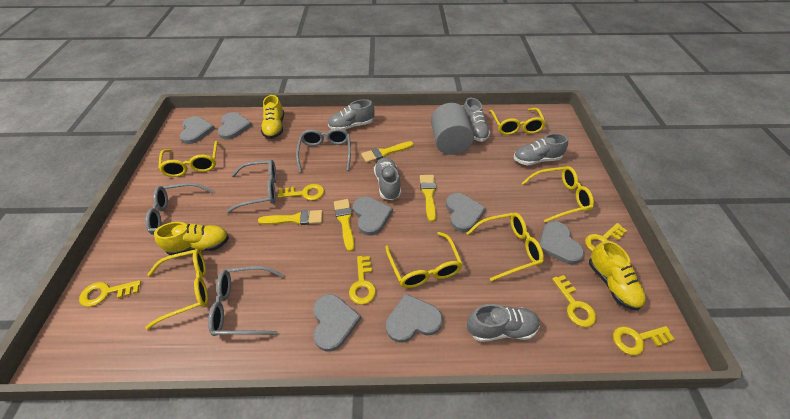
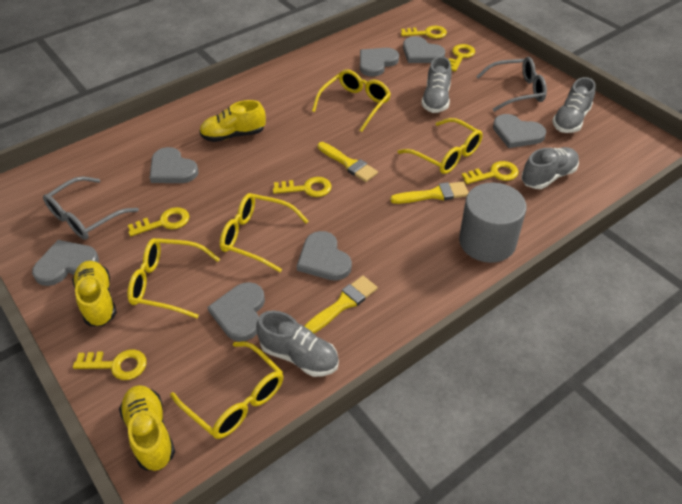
grey glasses: 4 -> 2
grey shoe: 5 -> 4
yellow brush: 4 -> 3
yellow glasses: 6 -> 5

